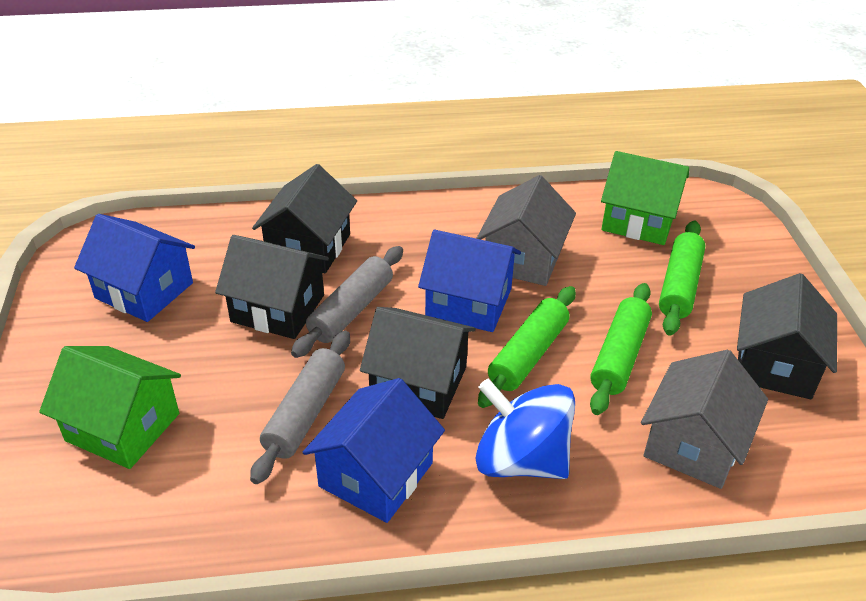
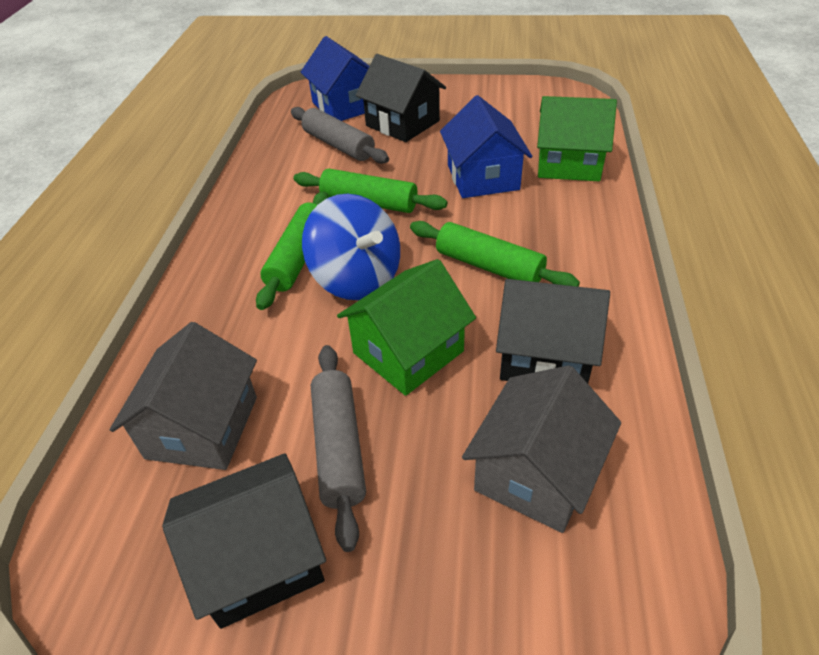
black house: 4 -> 3
blue house: 3 -> 2

